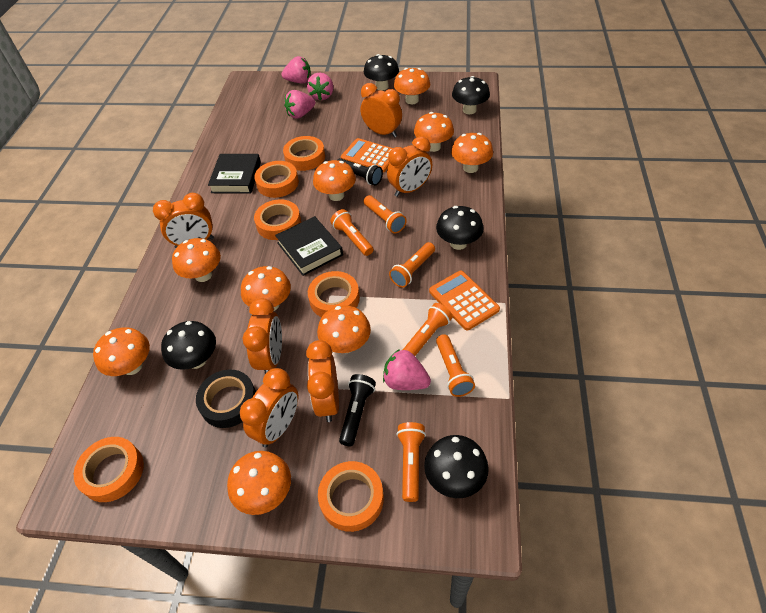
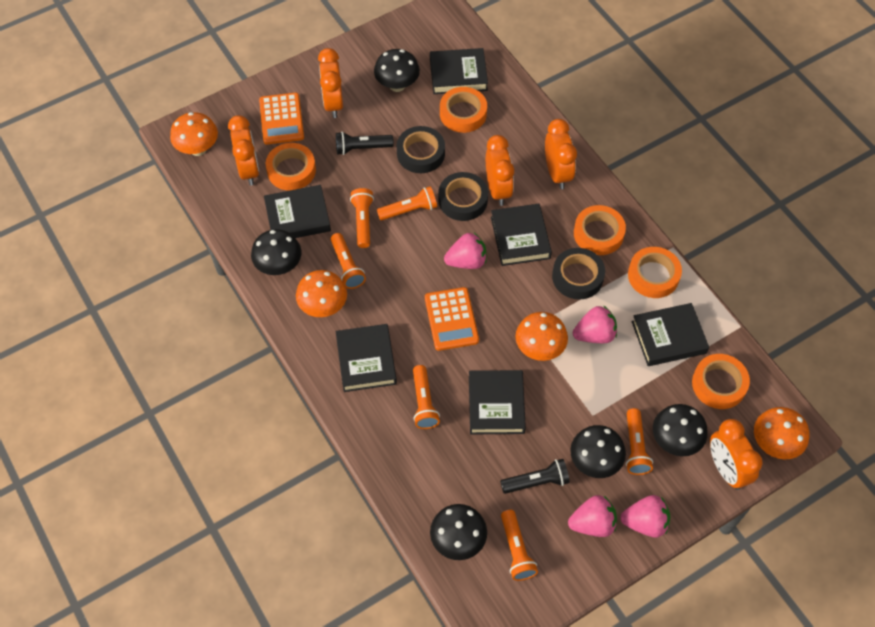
black book: 2 -> 6
black tape: 1 -> 3
orange clock: 6 -> 5
orange mushroom: 9 -> 4
orange tape: 6 -> 5

